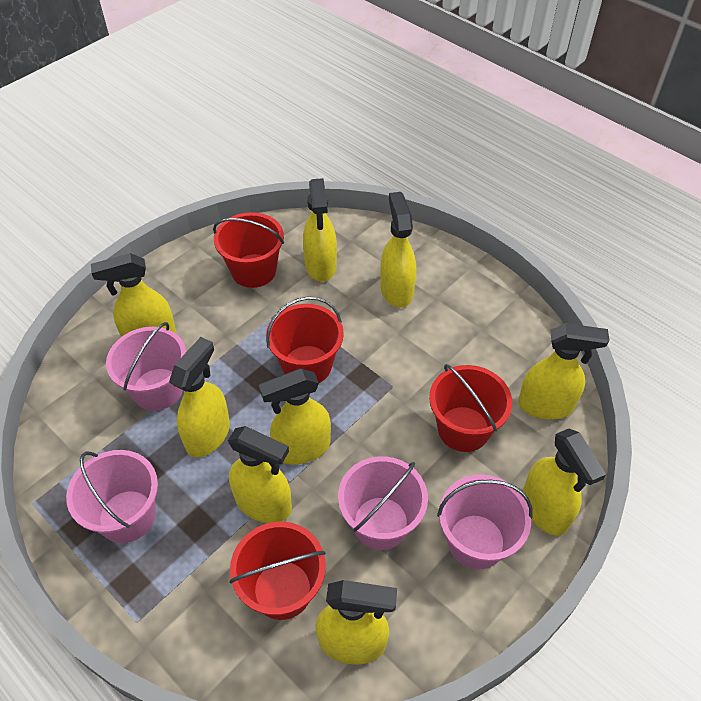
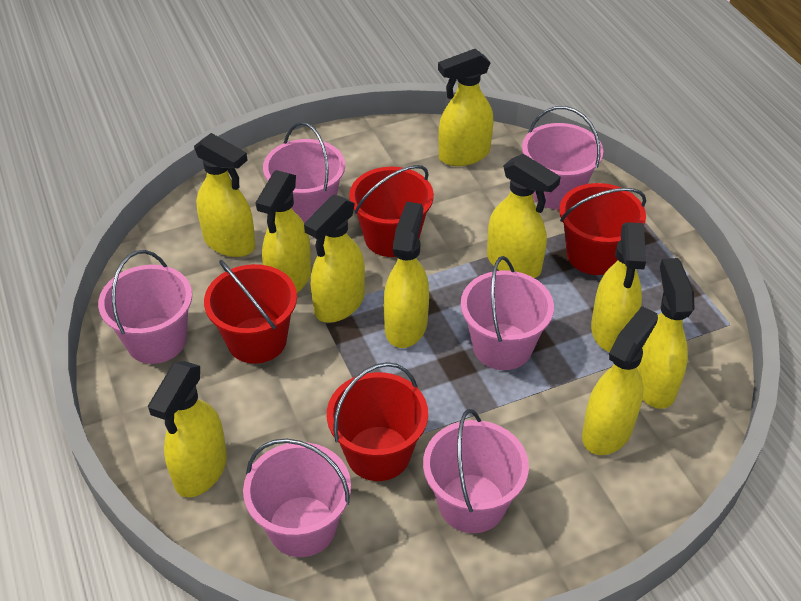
pink bucket: 4 -> 6
yellow spray bottle: 9 -> 10

